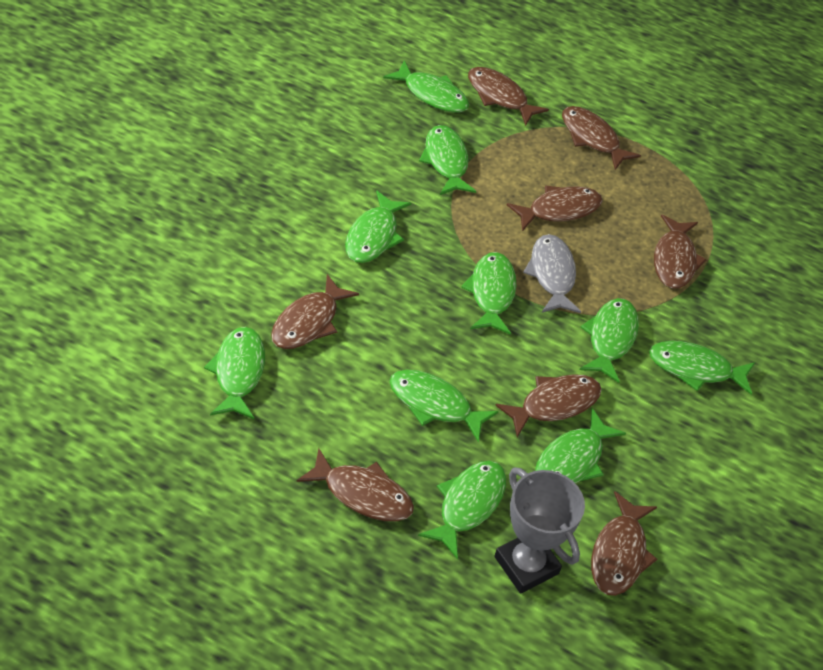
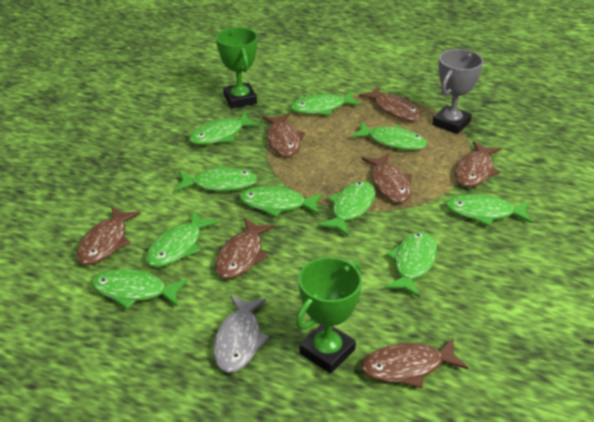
brown fish: 8 -> 7
green trophy: 0 -> 2

